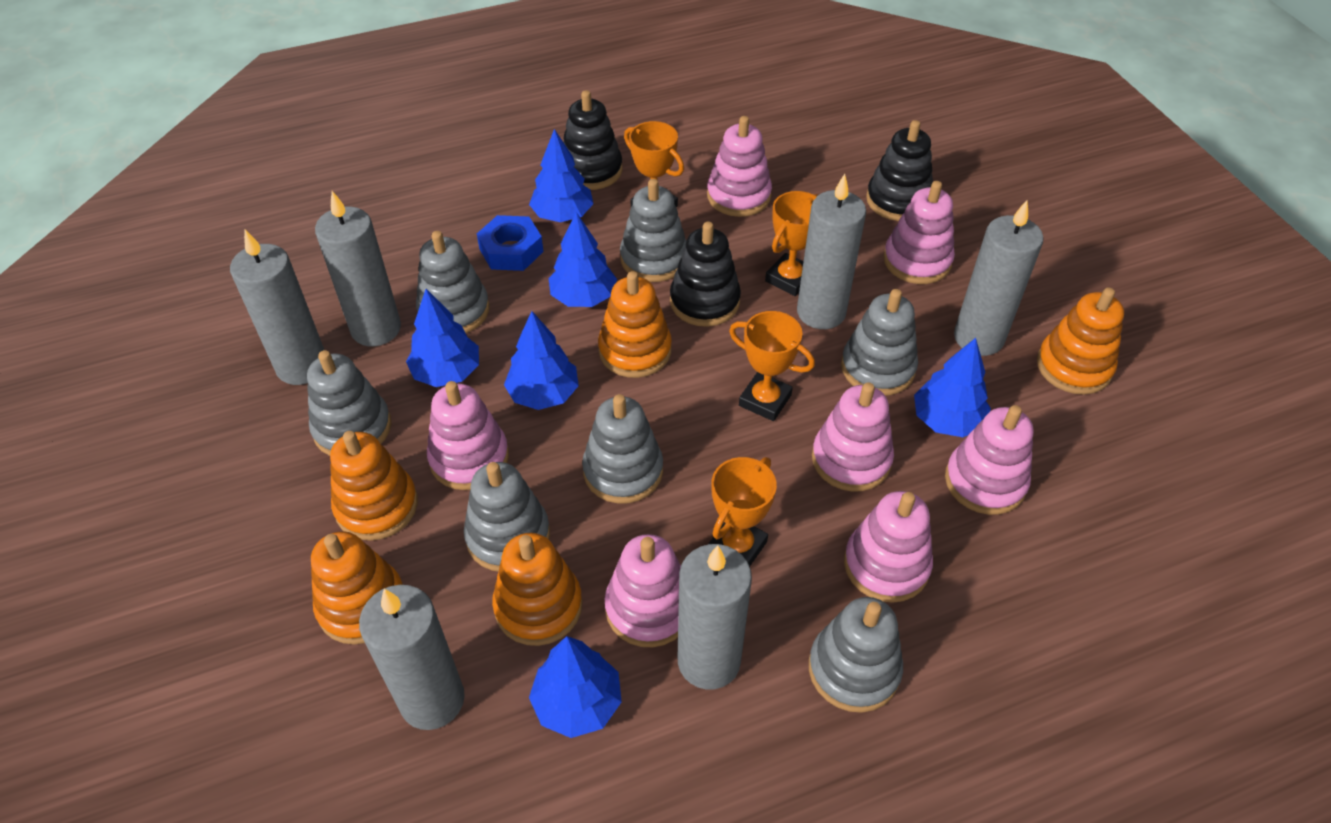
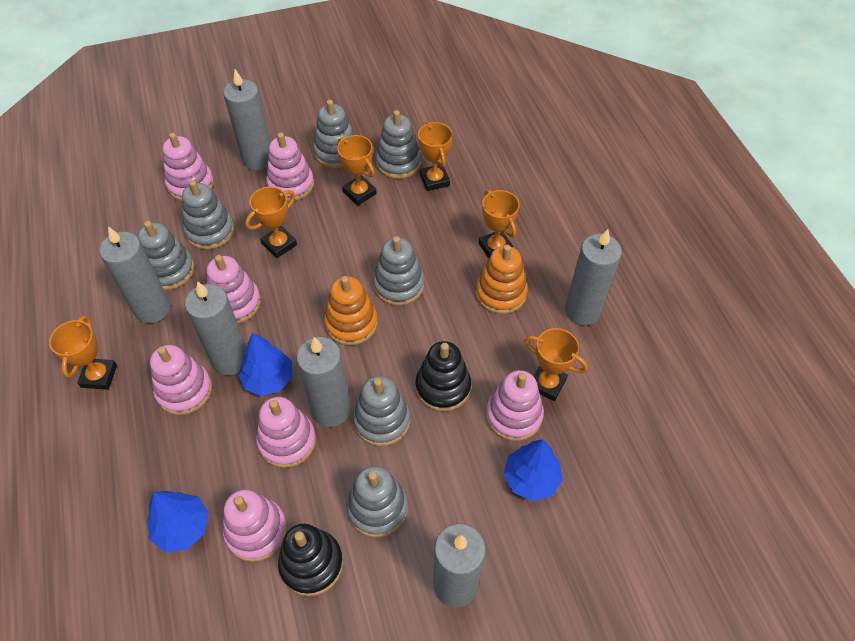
black stacking toy: 3 -> 2
blue nut: 1 -> 0
blue tree: 6 -> 3
orange stacking toy: 5 -> 2
orange trophy: 4 -> 6

